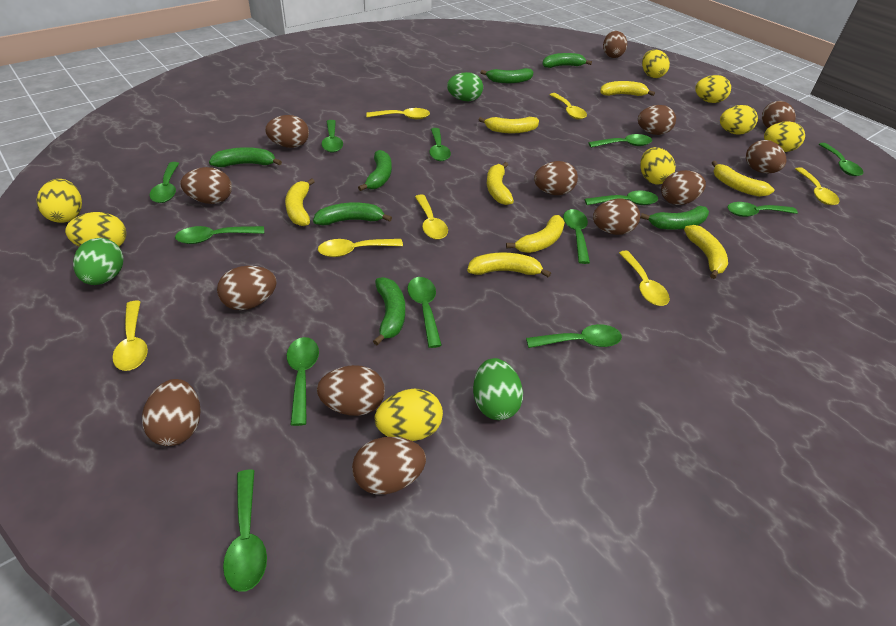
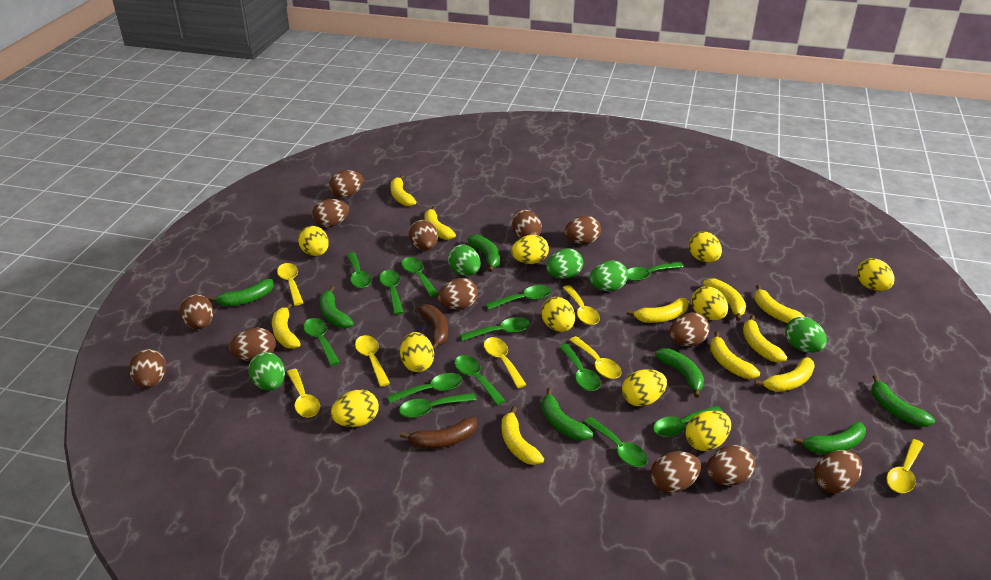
brown banana: 0 -> 2
green egg: 3 -> 5
yellow banana: 8 -> 10
yellow egg: 8 -> 10

